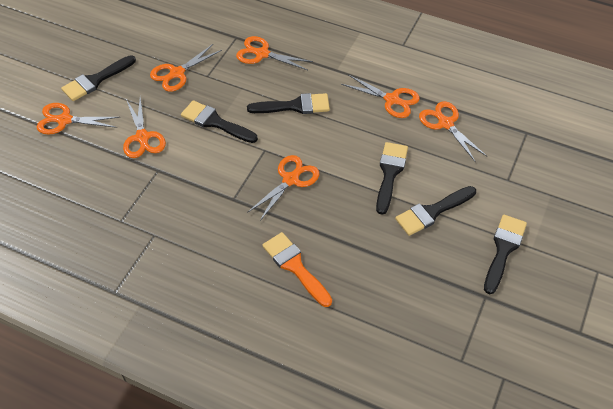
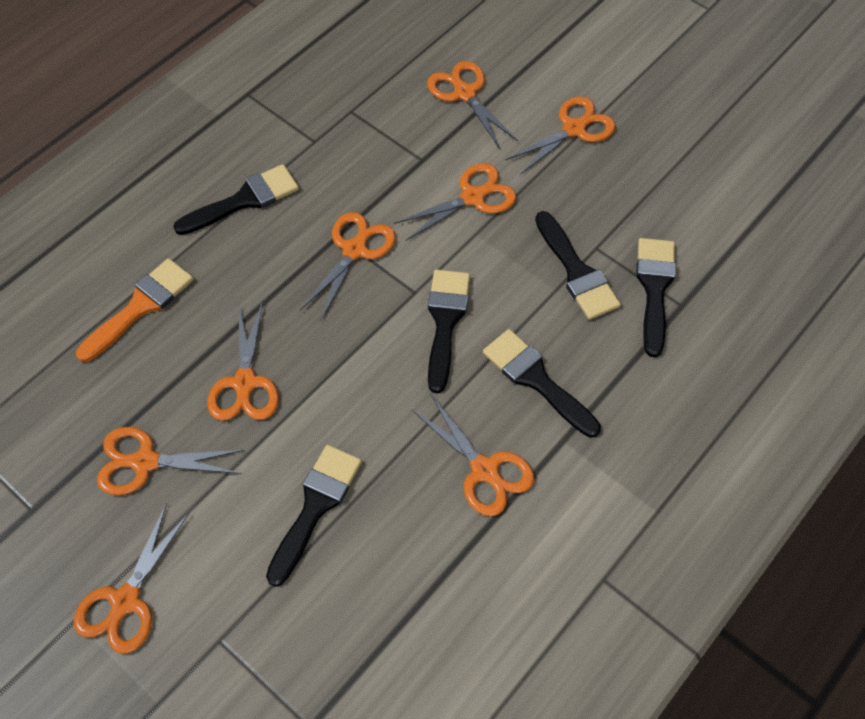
orange scissors: 7 -> 8

